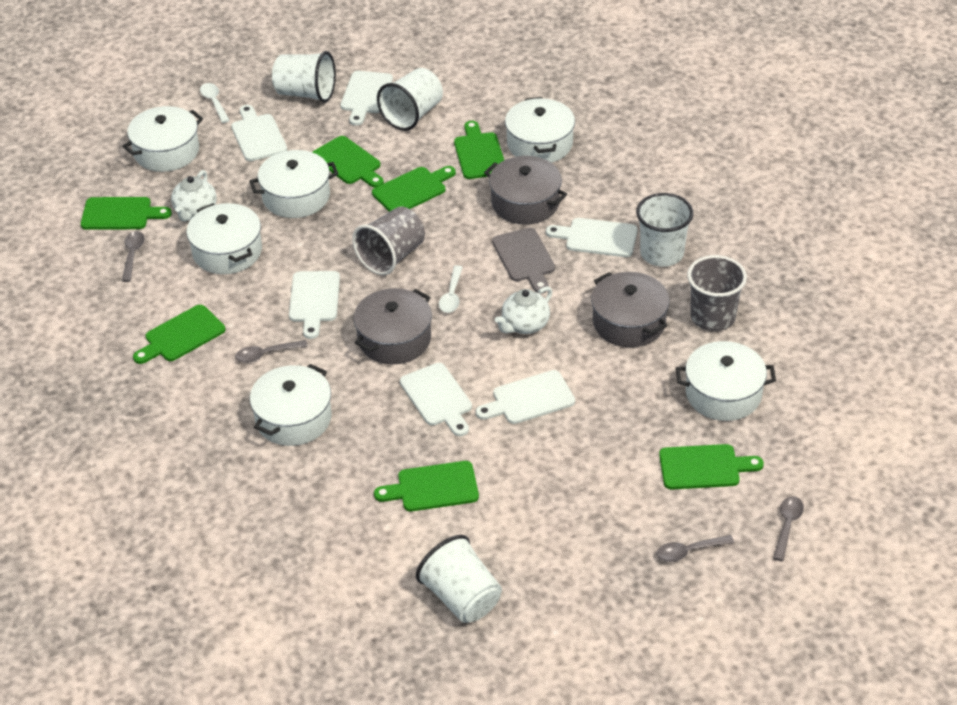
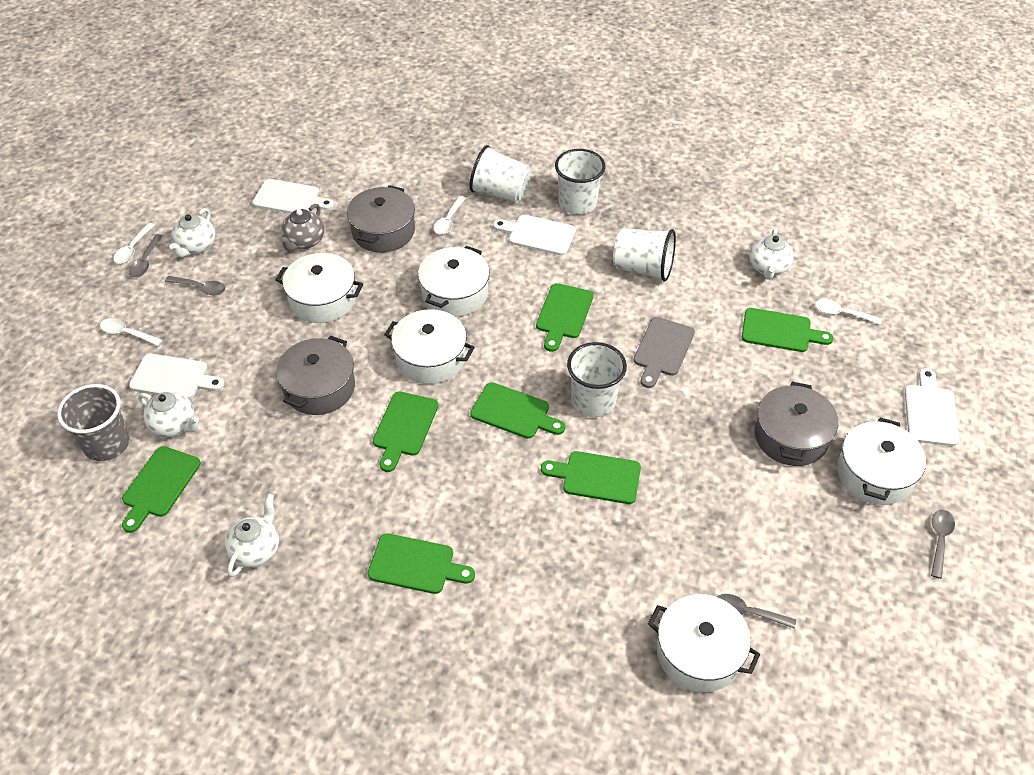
grey cup: 2 -> 1
grey teapot: 0 -> 1
white cutting board: 6 -> 4
white pot: 6 -> 5
white spoon: 2 -> 4
white teapot: 2 -> 4

